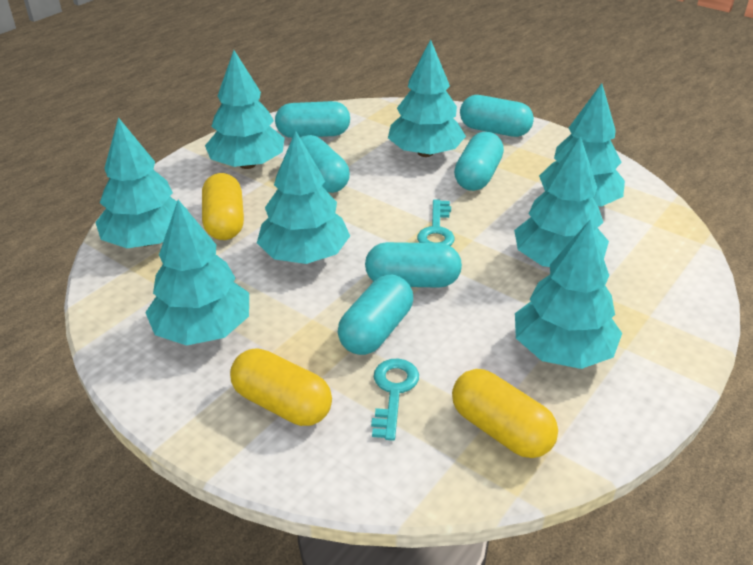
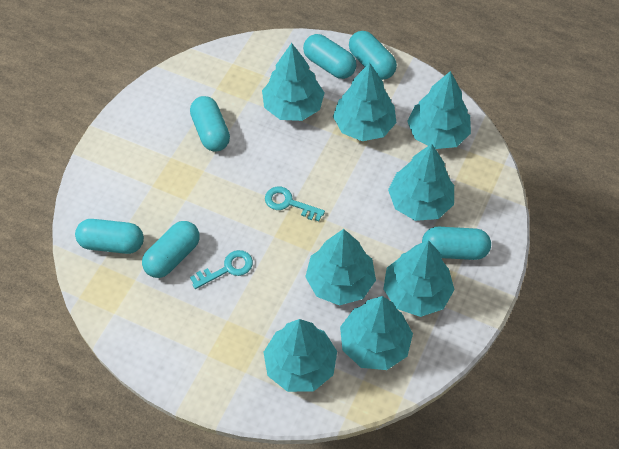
yellow capsule: 3 -> 0

